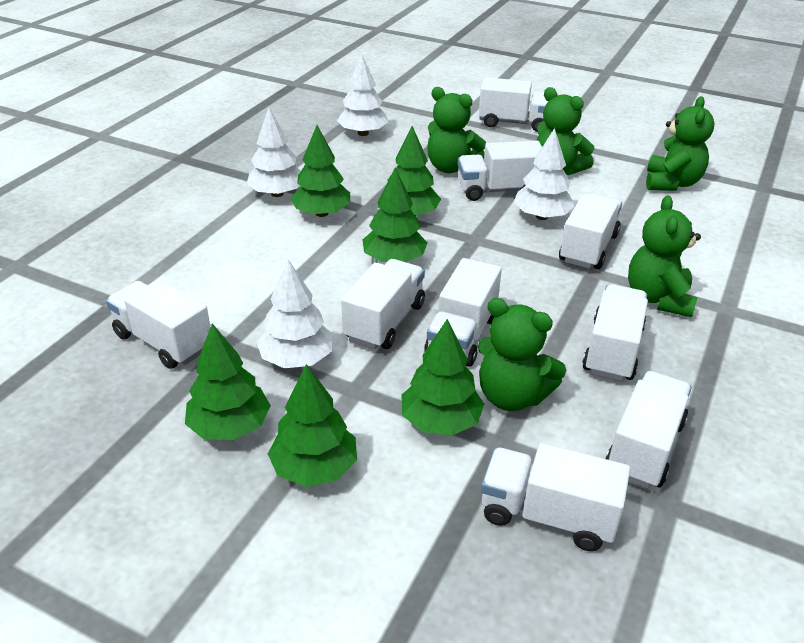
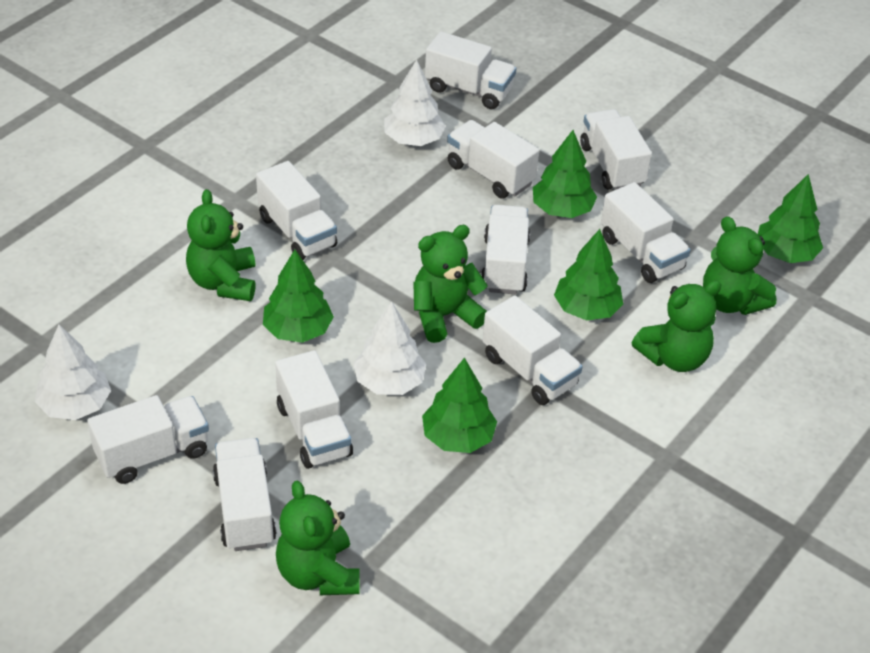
green tree: 6 -> 5
white tree: 4 -> 3
white truck: 9 -> 10

